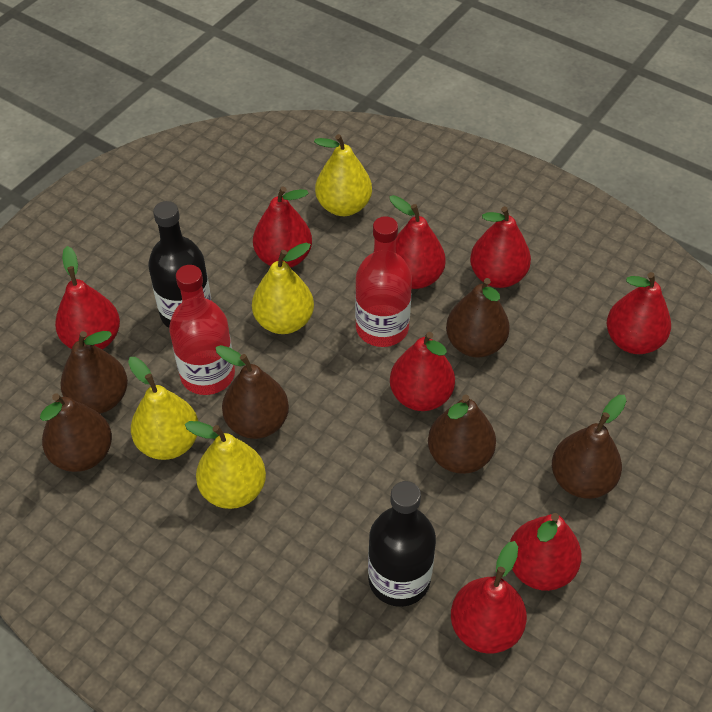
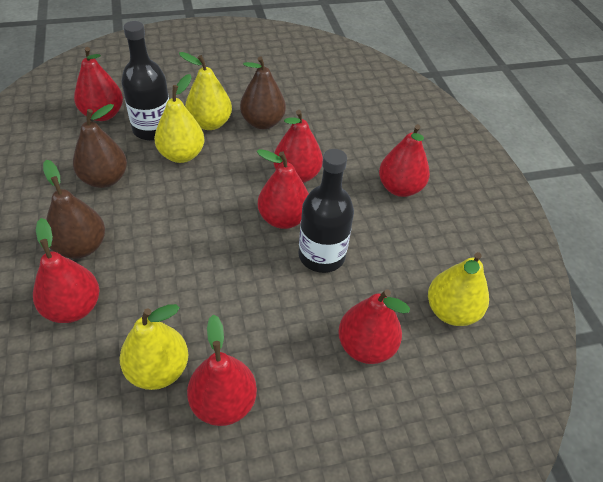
brown pear: 6 -> 3
red bottle: 2 -> 0
red pear: 8 -> 7

